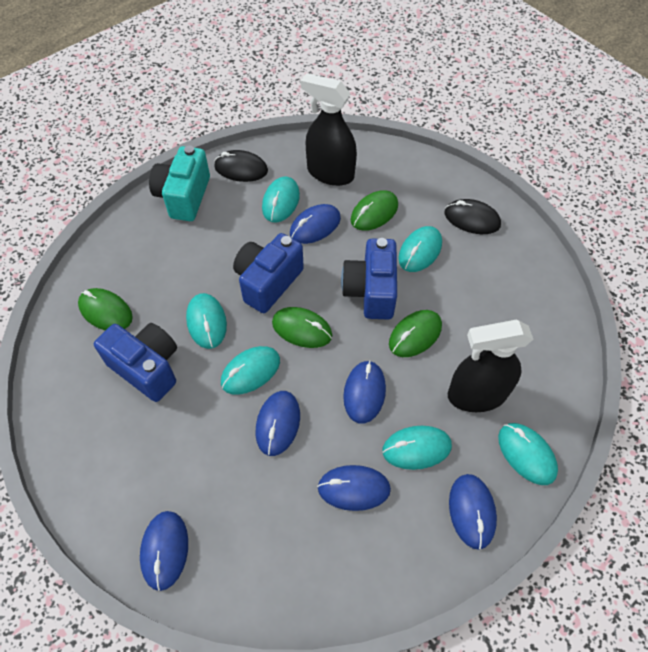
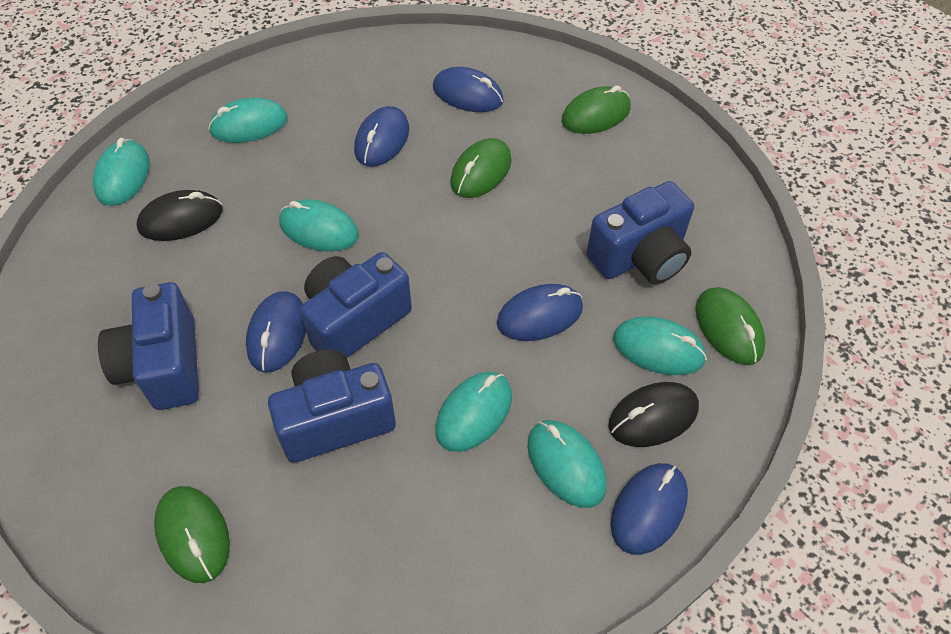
black spray bottle: 2 -> 0
blue camera: 3 -> 4
blue mouse: 6 -> 5
turquoise camera: 1 -> 0

